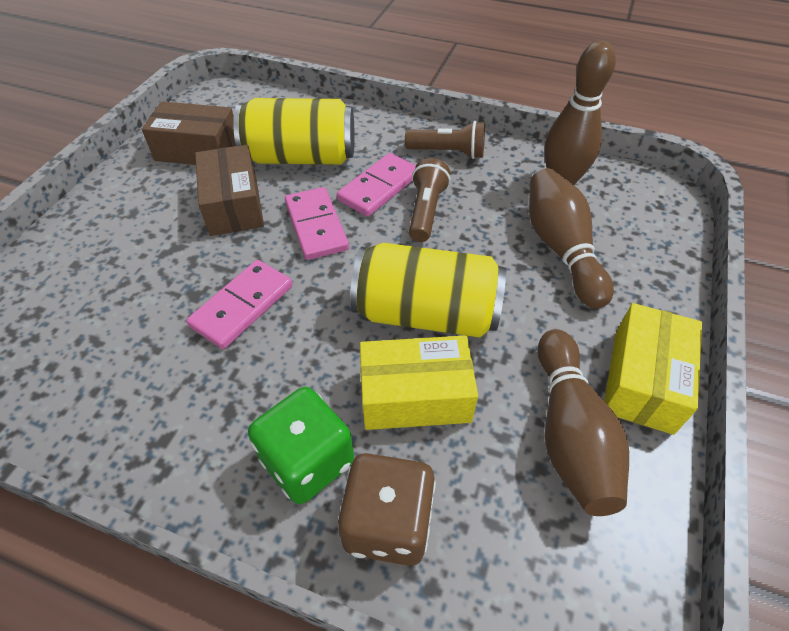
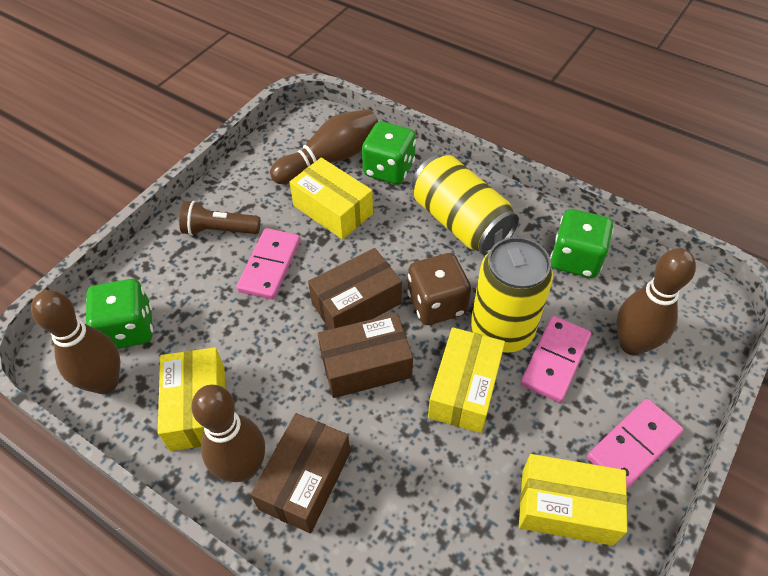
brown bowling pin: 3 -> 4
brown box: 2 -> 3
brown flashlight: 2 -> 1
green dice: 1 -> 3
yellow box: 2 -> 4

